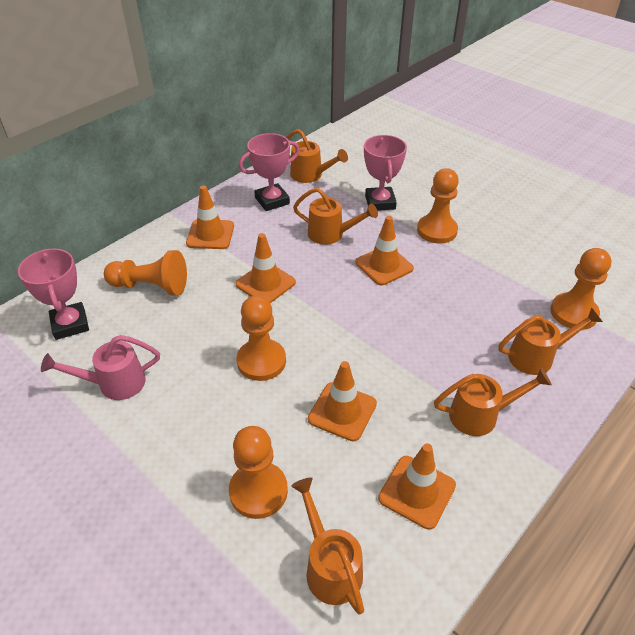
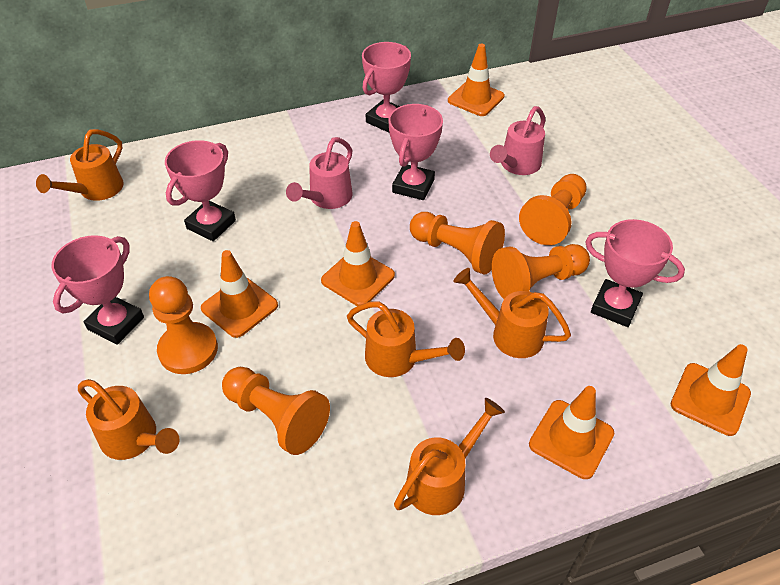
pink trophy: 3 -> 5
pink watering can: 1 -> 2

